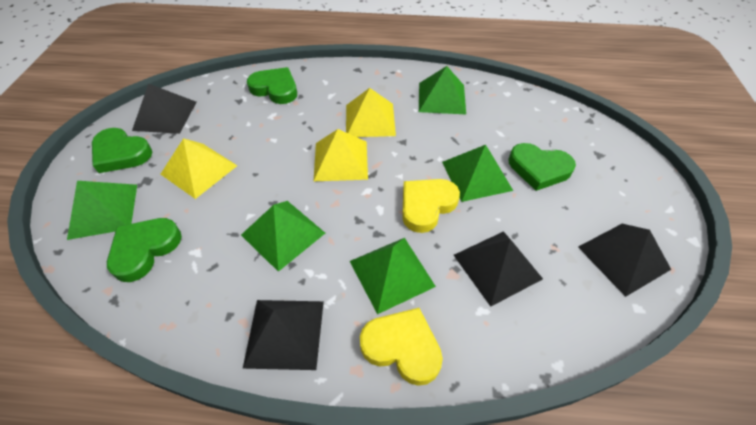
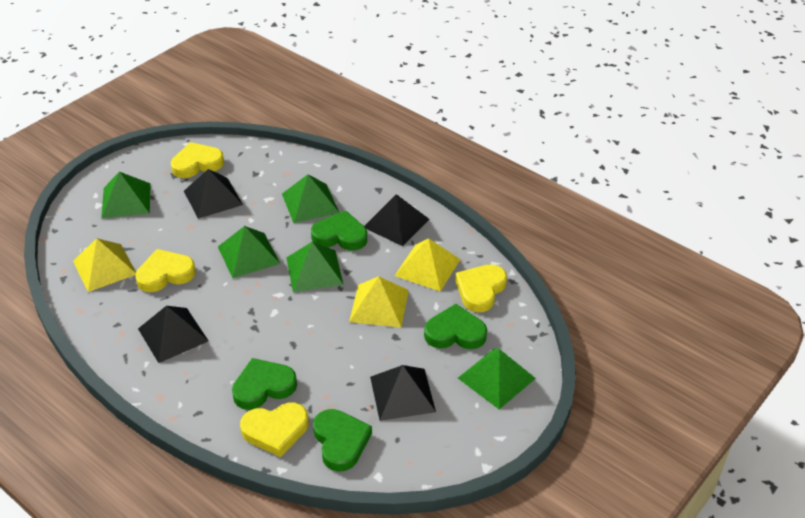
yellow heart: 2 -> 4

